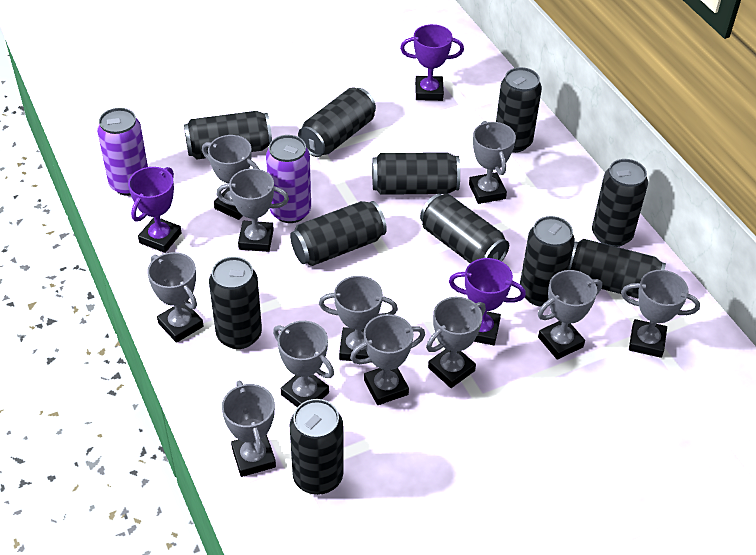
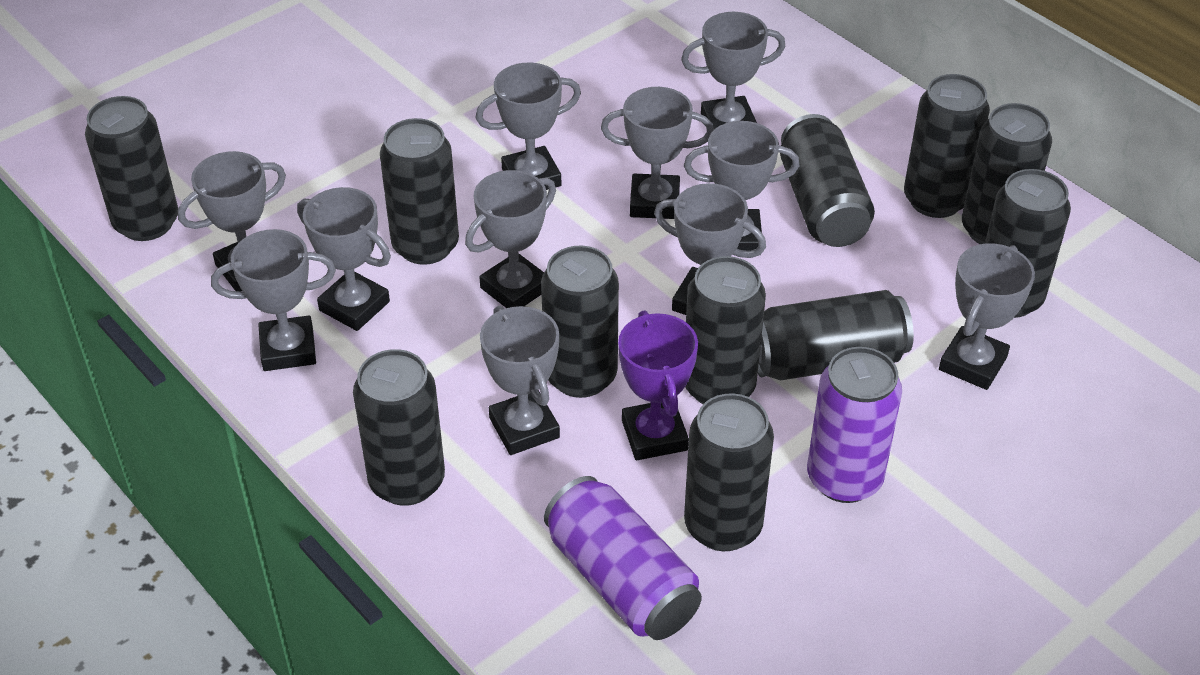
purple trophy: 3 -> 1

